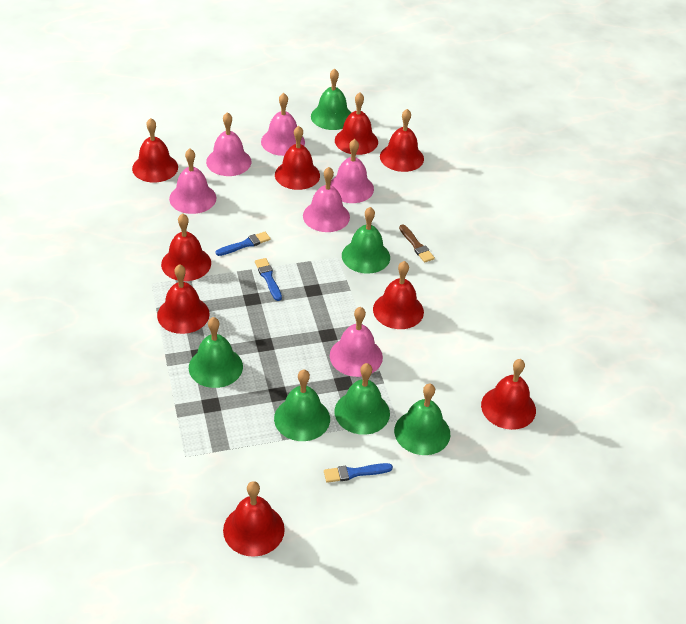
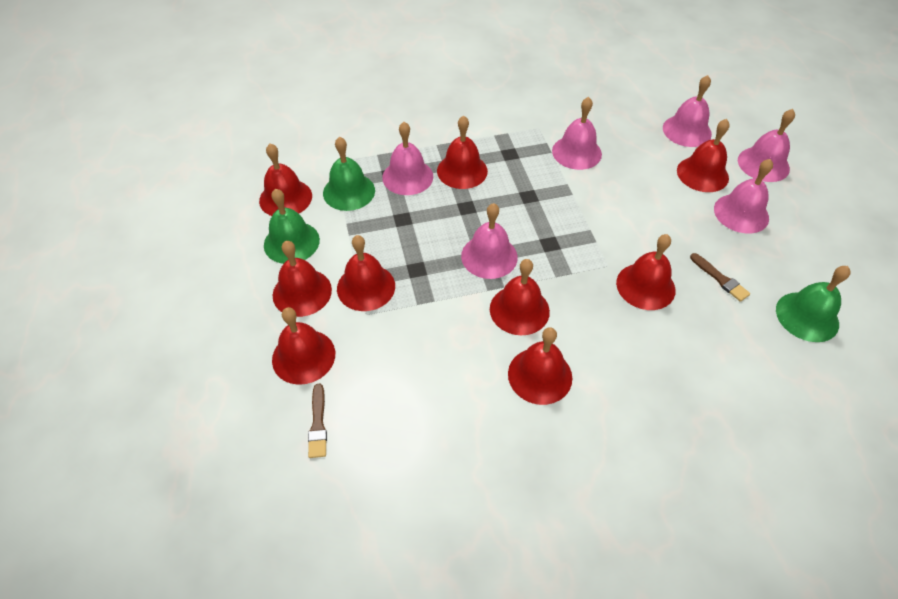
blue brush: 3 -> 0
brown brush: 1 -> 2
green bell: 6 -> 3

